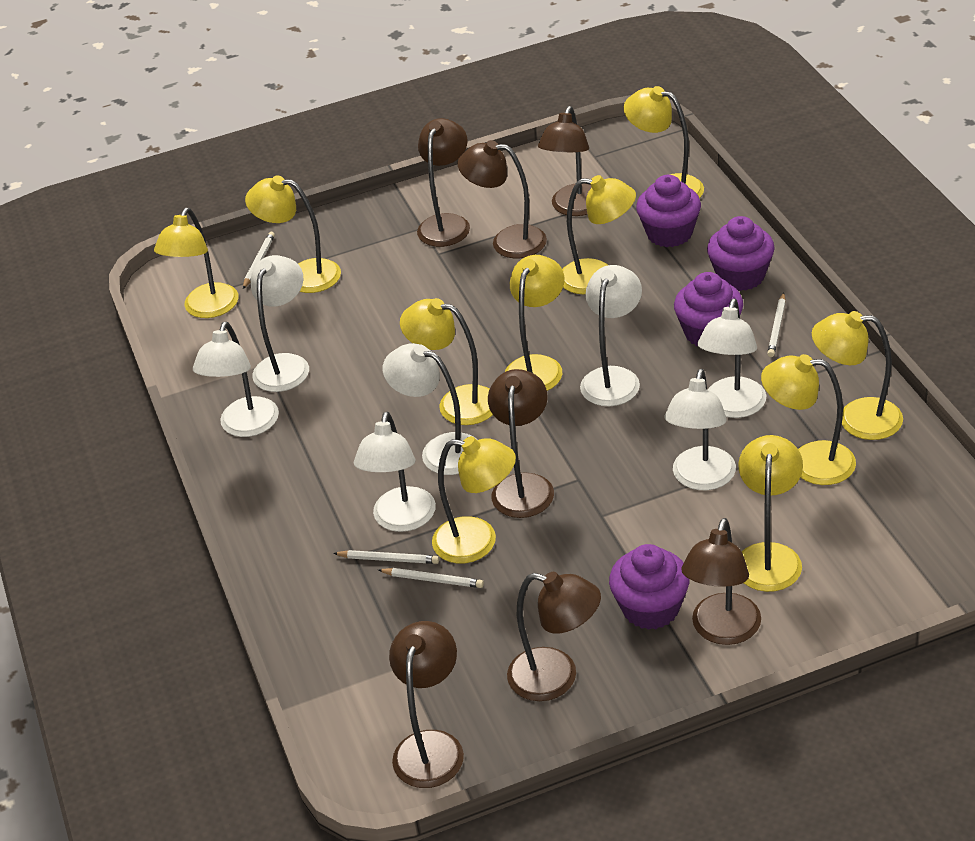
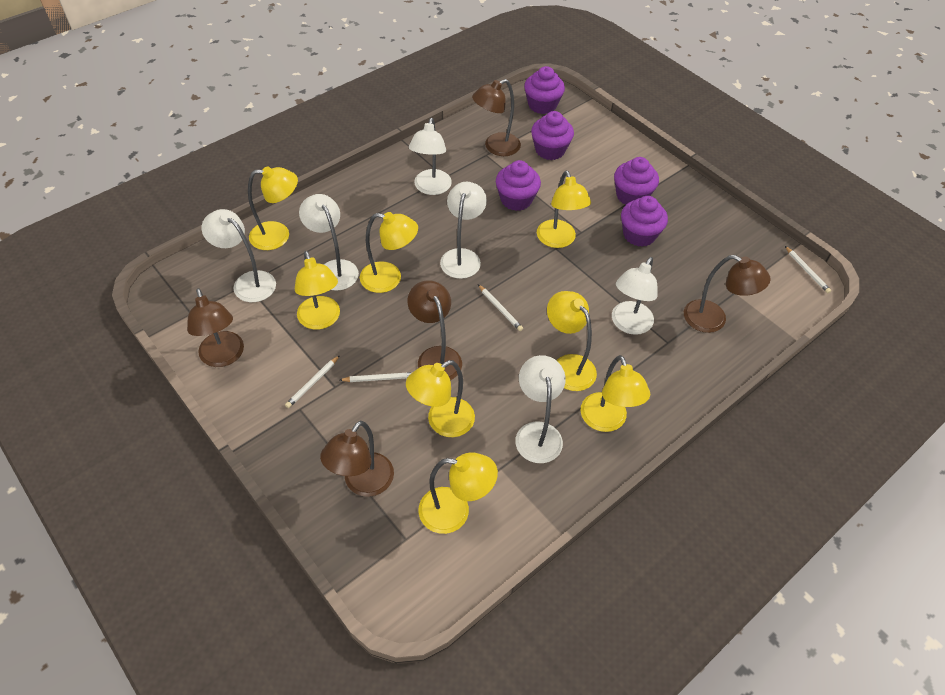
brown lamp: 7 -> 5
purple cupcake: 4 -> 5
white lamp: 7 -> 6
yellow lamp: 10 -> 8

